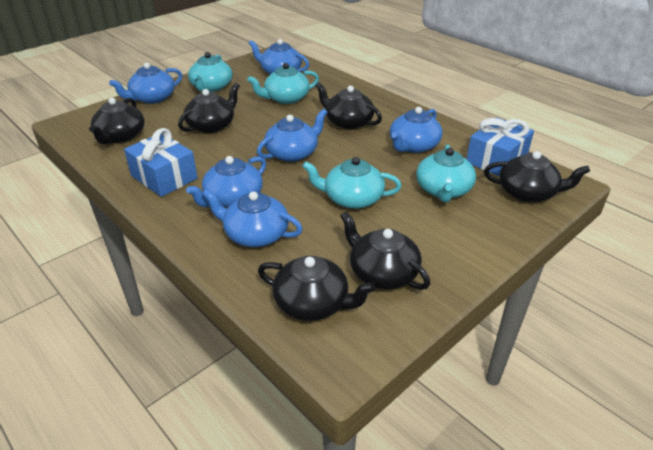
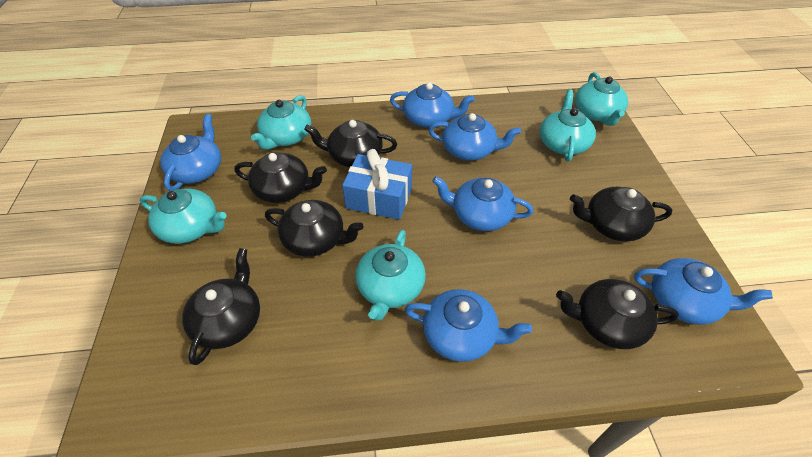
blue gift: 2 -> 1
turquoise teapot: 4 -> 5

